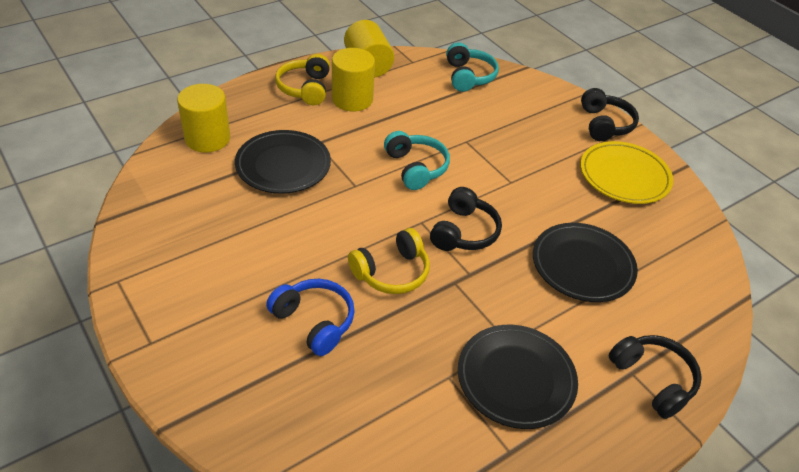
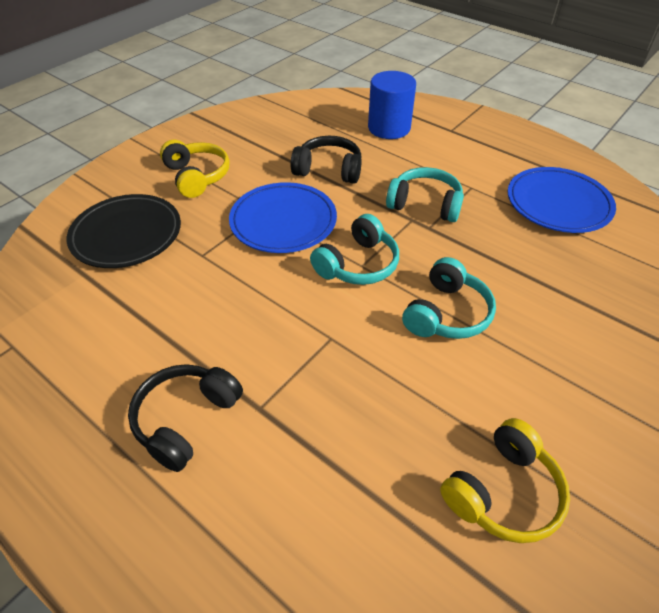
black headphones: 3 -> 2
black plate: 3 -> 1
blue cylinder: 0 -> 1
blue headphones: 1 -> 0
blue plate: 0 -> 2
turquoise headphones: 2 -> 3
yellow cylinder: 3 -> 0
yellow plate: 1 -> 0

